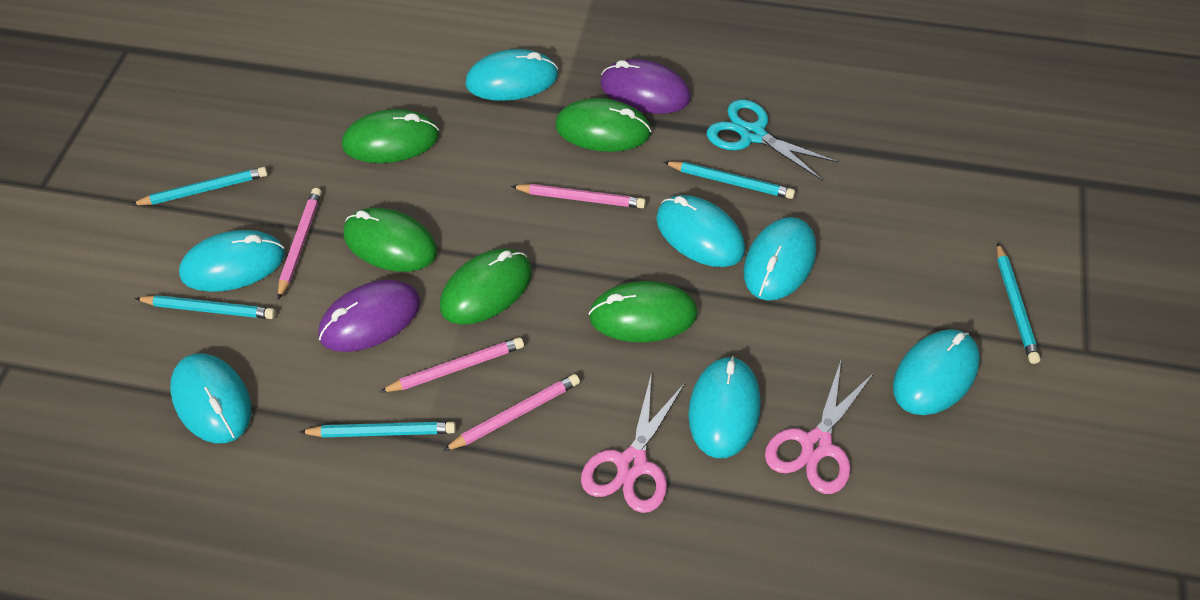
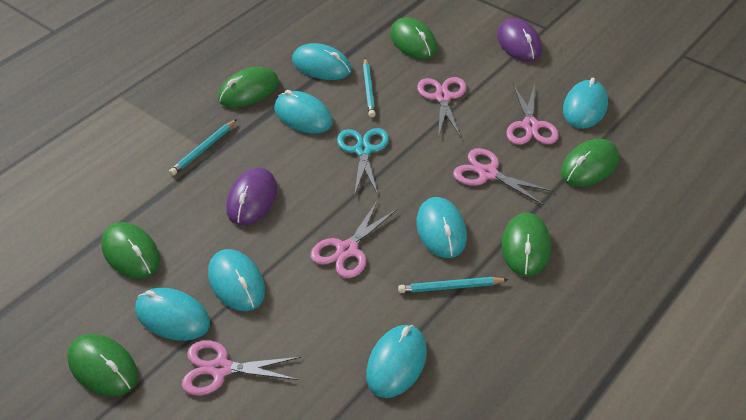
green mouse: 5 -> 6
pink pencil: 4 -> 0
pink scissors: 2 -> 5
turquoise pencil: 5 -> 3

